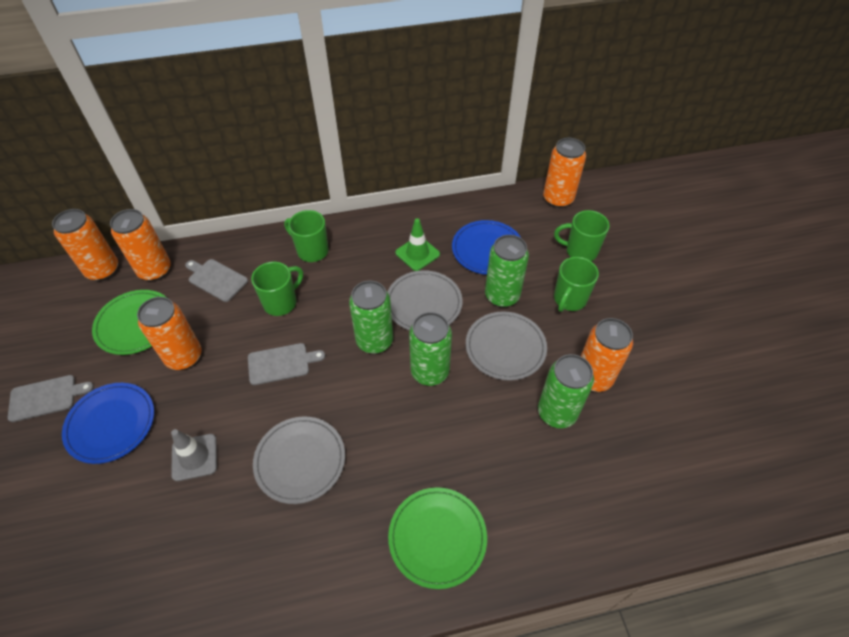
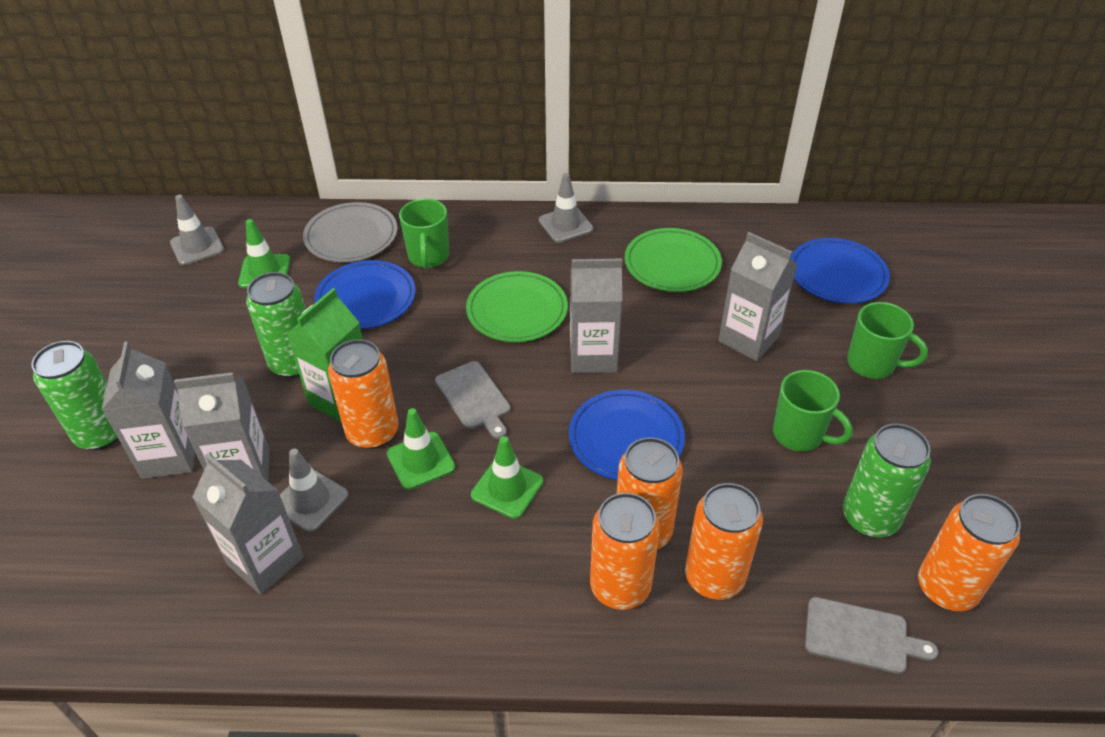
blue plate: 2 -> 3
green can: 4 -> 3
green carton: 0 -> 1
green mug: 4 -> 3
green traffic cone: 1 -> 3
grey carton: 0 -> 5
grey cutting board: 3 -> 2
grey plate: 3 -> 1
grey traffic cone: 1 -> 3

